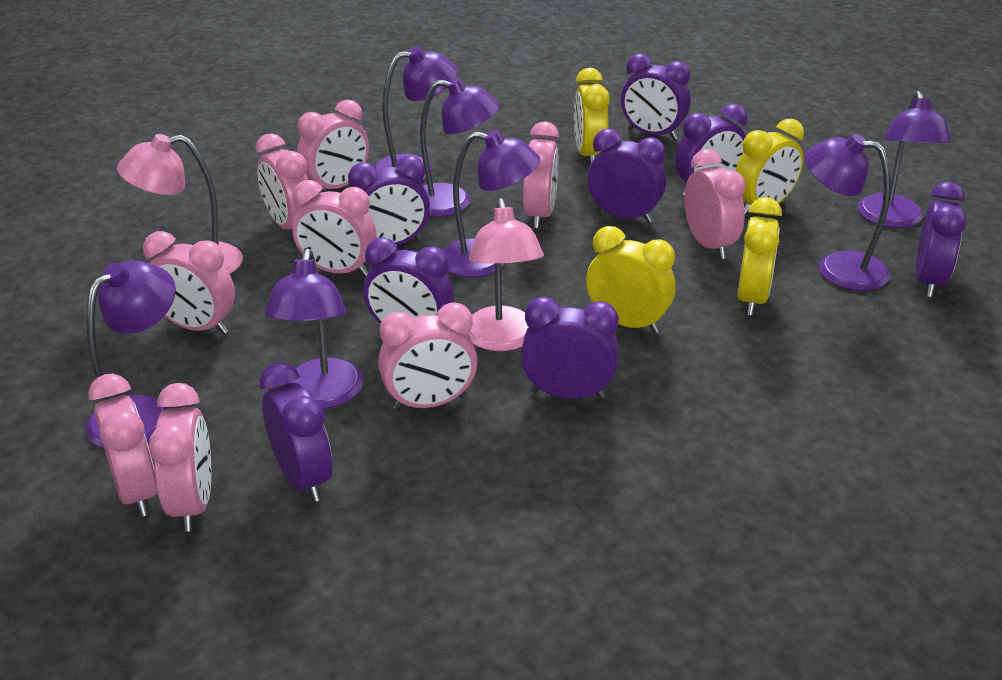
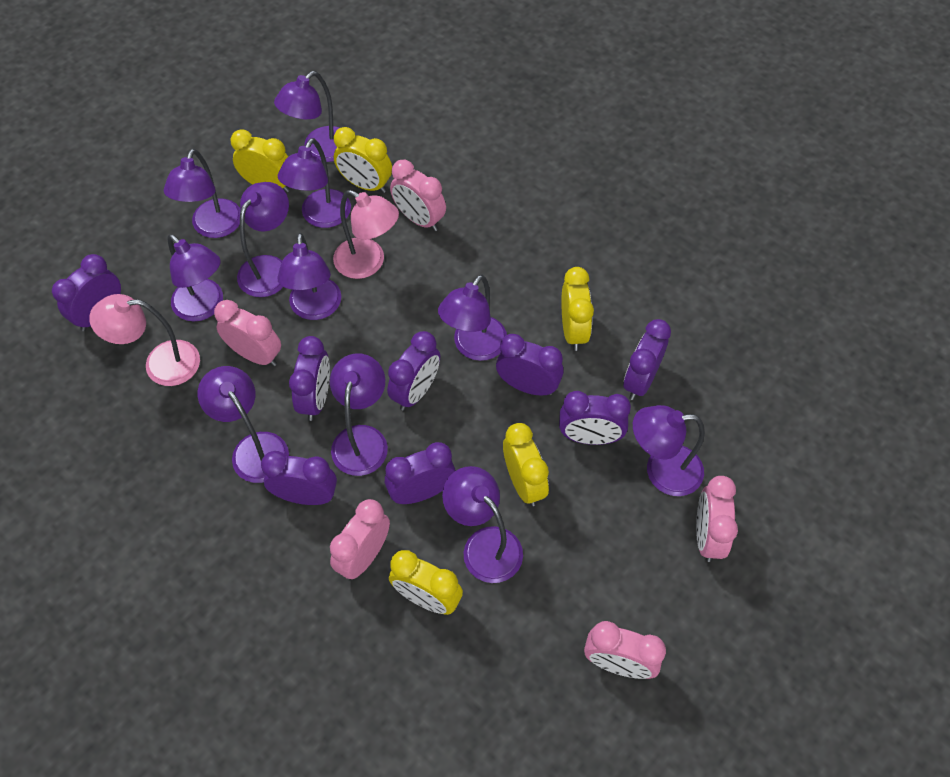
pink clock: 9 -> 5
purple lamp: 7 -> 11
yellow clock: 4 -> 5

